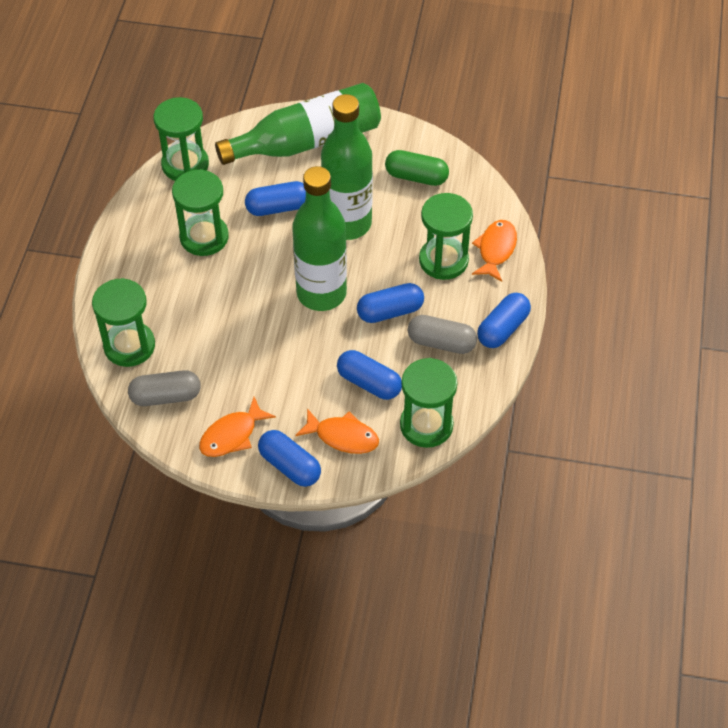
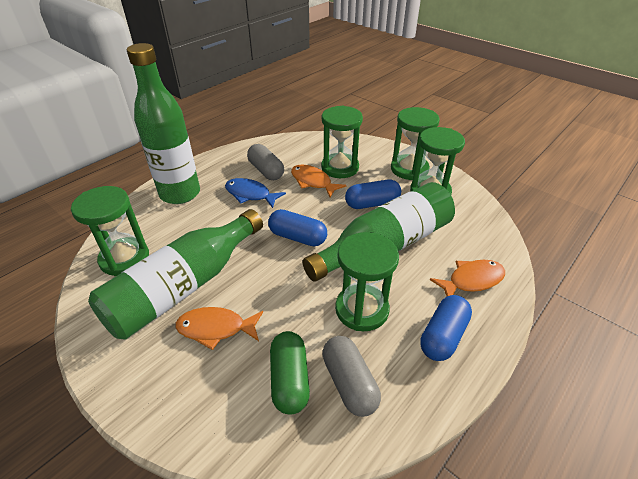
blue capsule: 5 -> 3
blue fish: 0 -> 1

